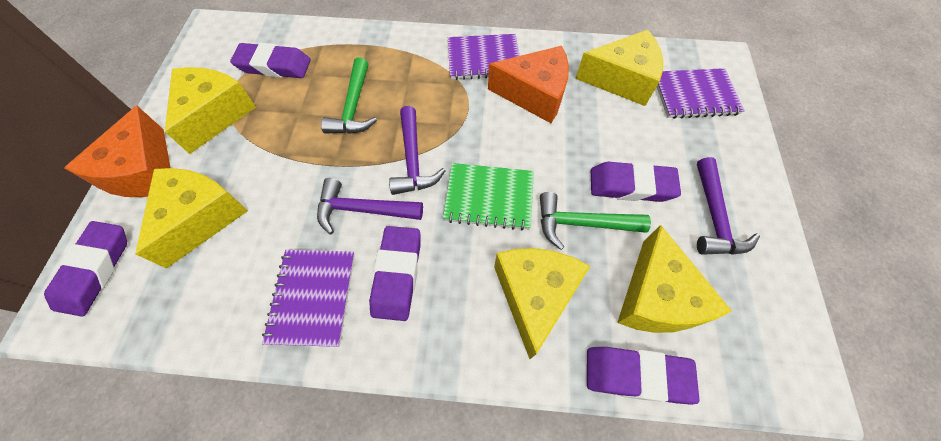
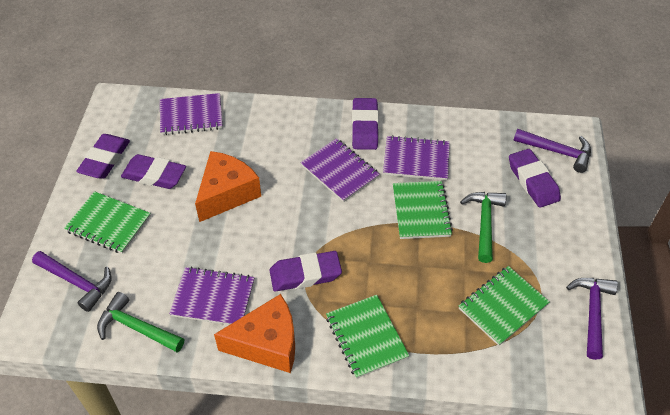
green notebook: 1 -> 4
purple notebook: 3 -> 4
yellow cheese: 5 -> 0

